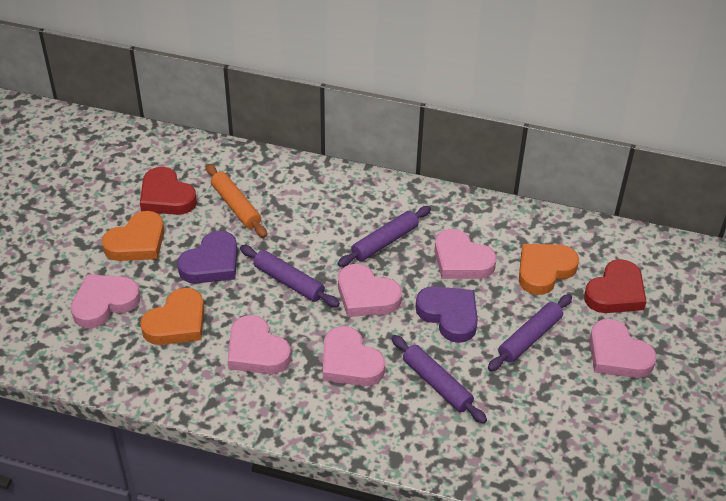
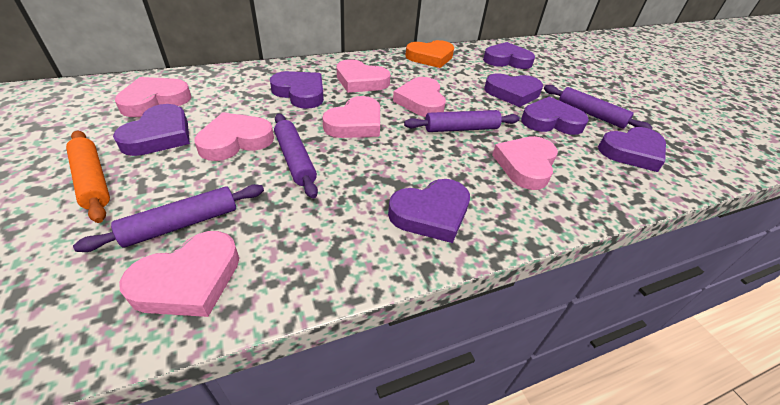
orange heart: 3 -> 1
pink heart: 6 -> 7
purple heart: 2 -> 7
red heart: 2 -> 0

